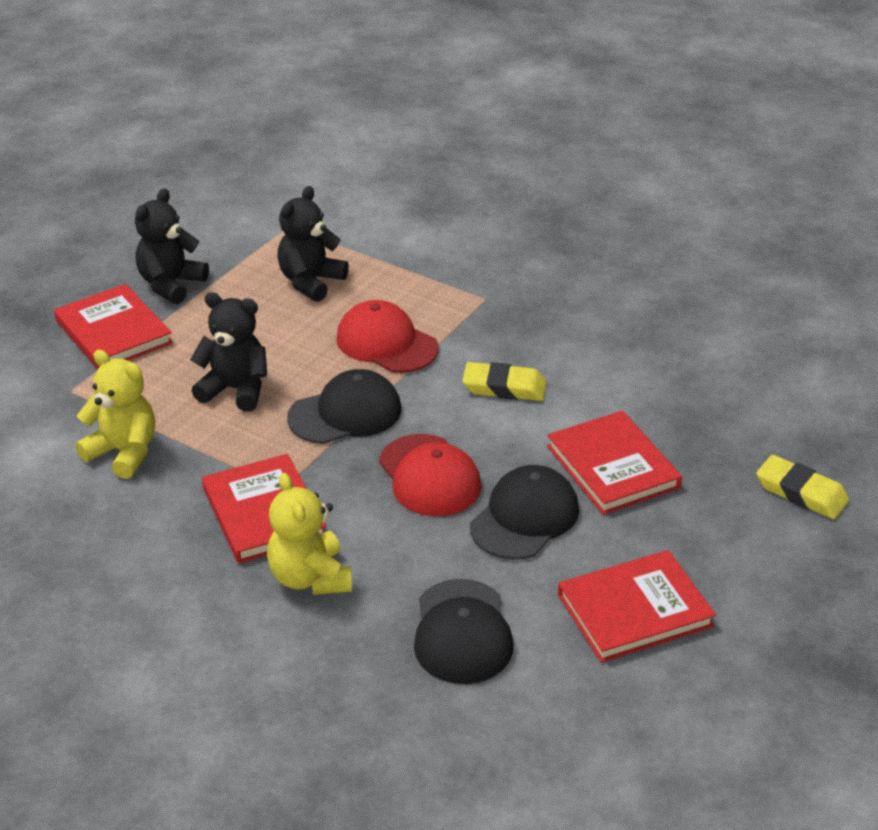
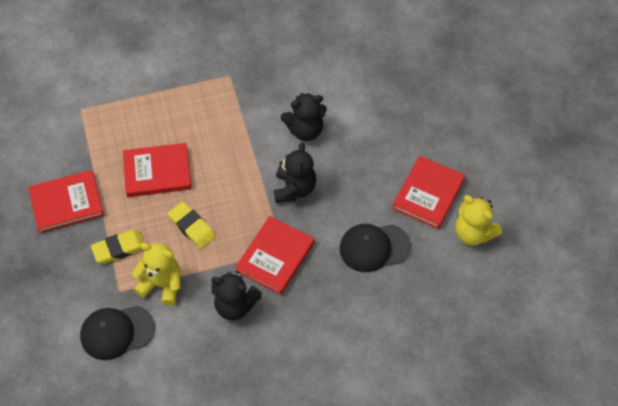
black cap: 3 -> 2
red cap: 2 -> 0

